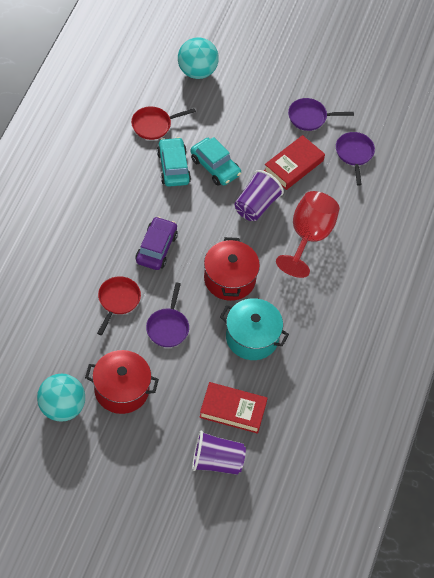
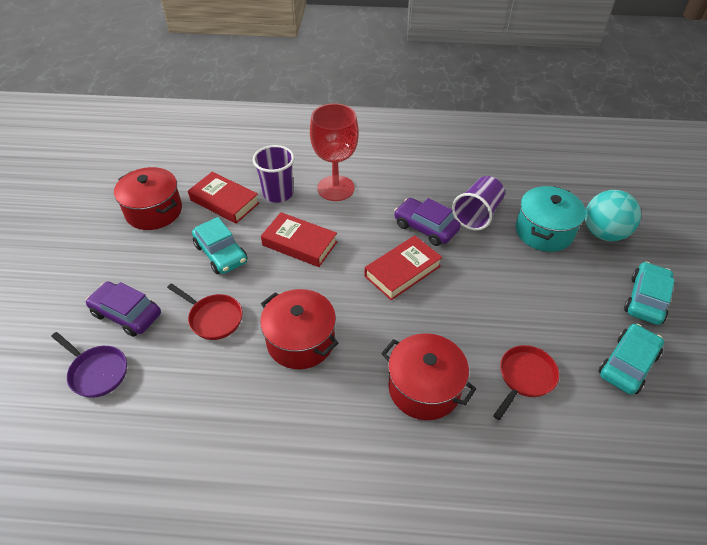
purple car: 1 -> 2
purple pan: 3 -> 1
red book: 2 -> 3
red pot: 2 -> 3
turquoise ball: 2 -> 1
turquoise car: 2 -> 3

